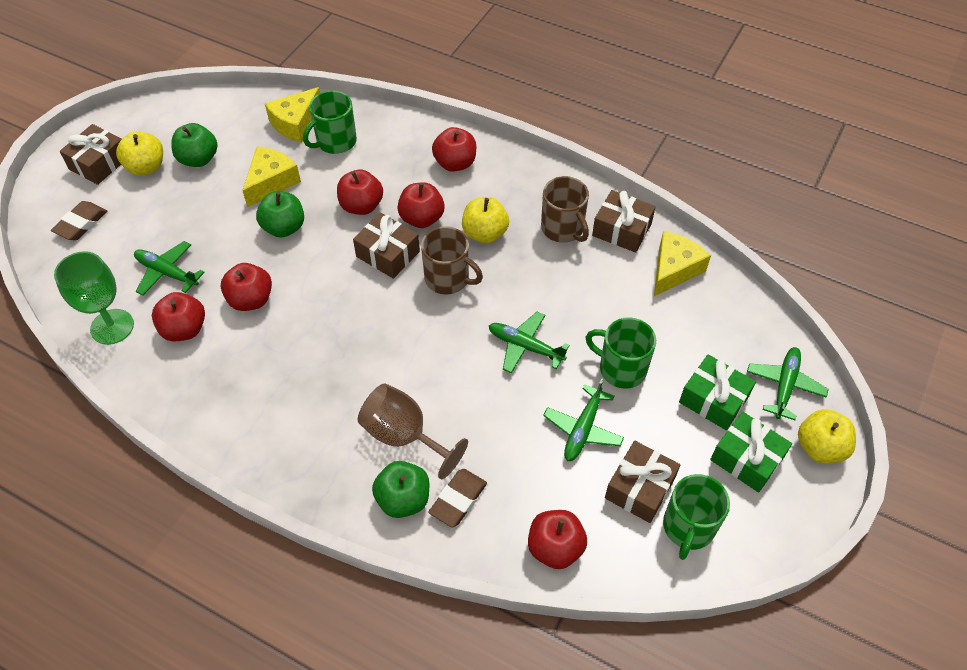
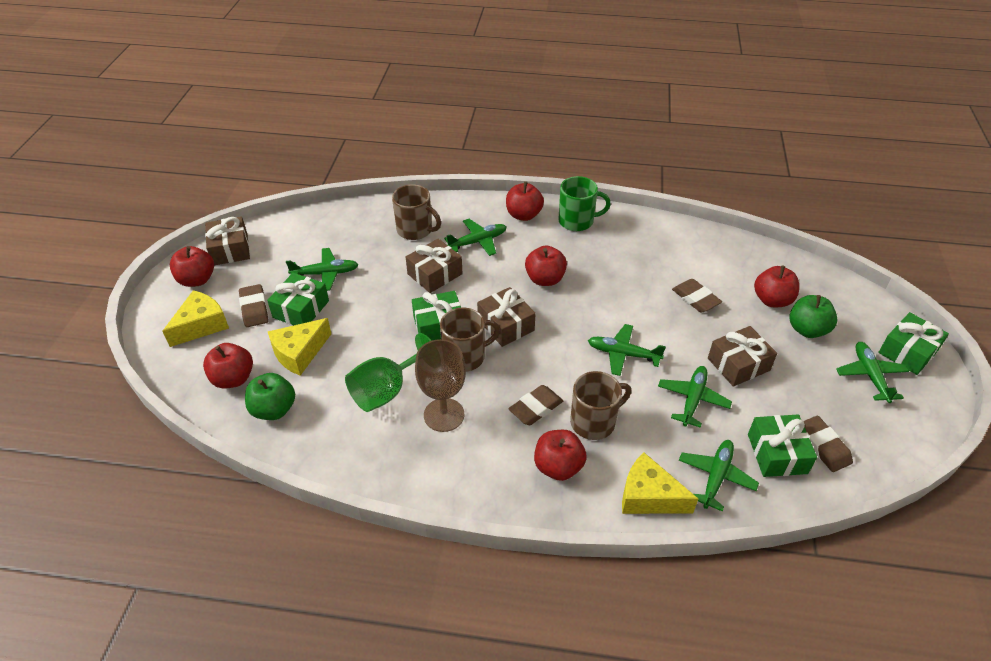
brown eraser: 2 -> 4
brown mug: 2 -> 3
green apple: 3 -> 2
green gift: 2 -> 4
green mug: 3 -> 1
green plane: 4 -> 6
yellow apple: 3 -> 0

